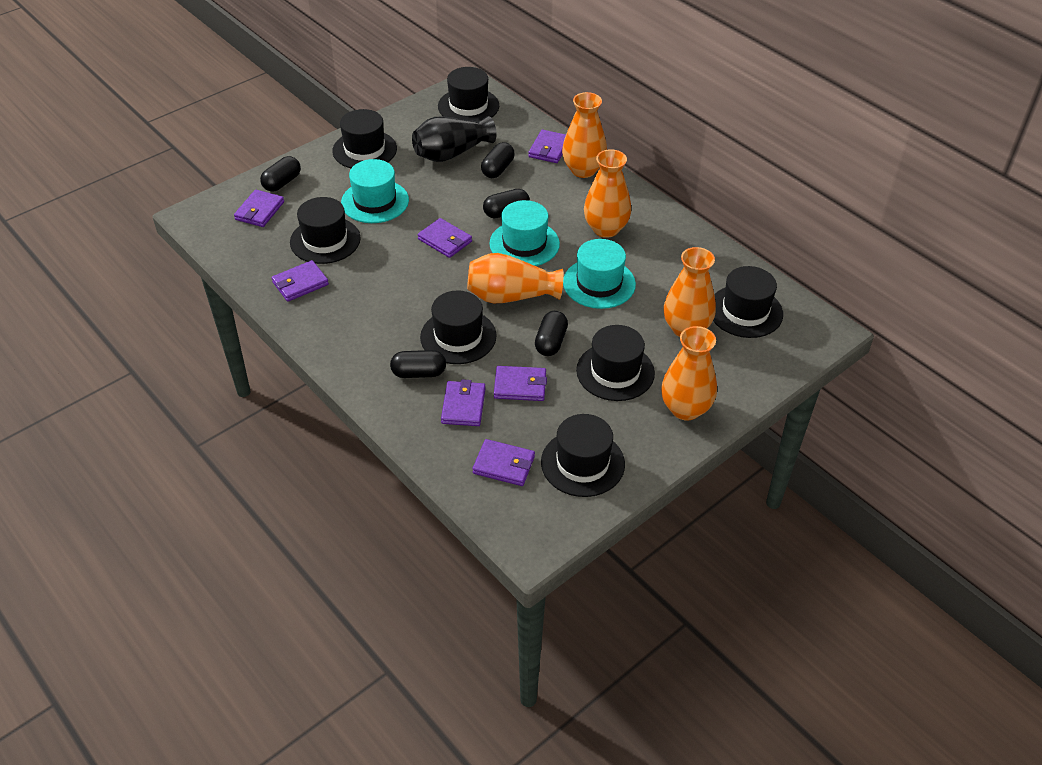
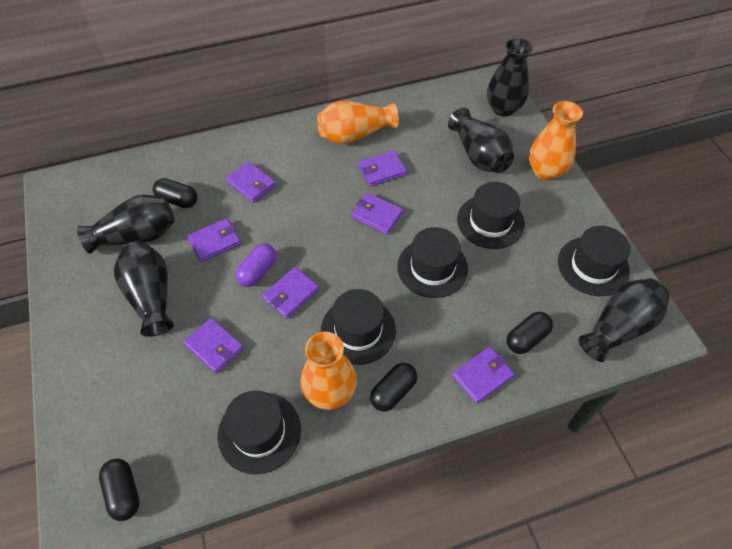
black capsule: 5 -> 4
black hat: 7 -> 5
black vase: 1 -> 5
orange vase: 5 -> 3
purple capsule: 0 -> 1
turquoise hat: 3 -> 0

